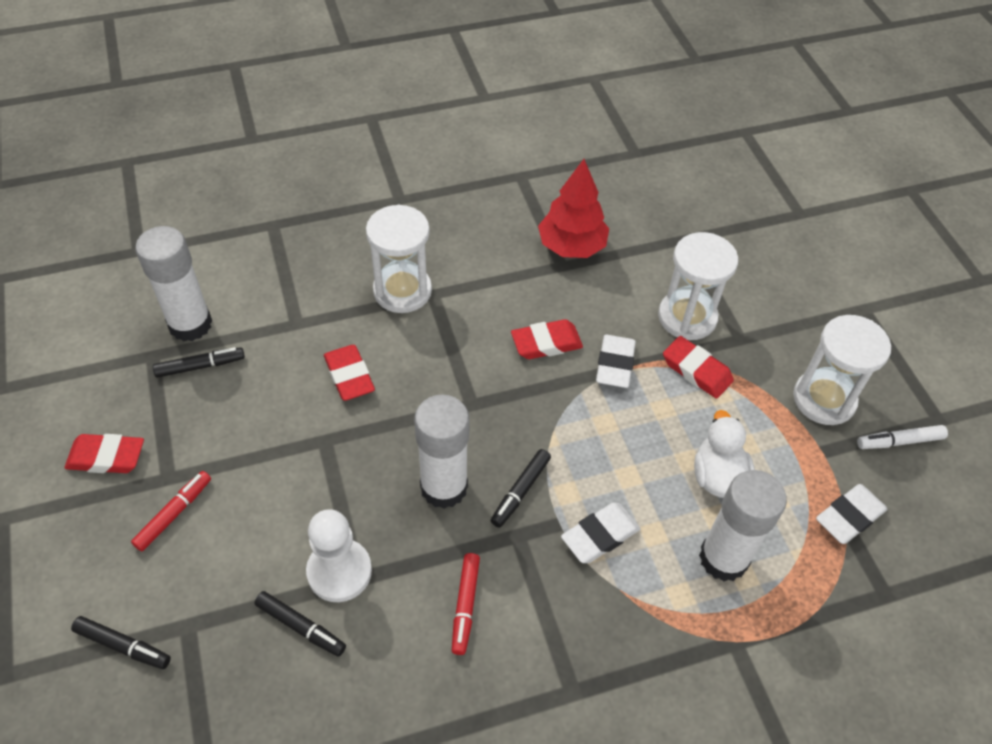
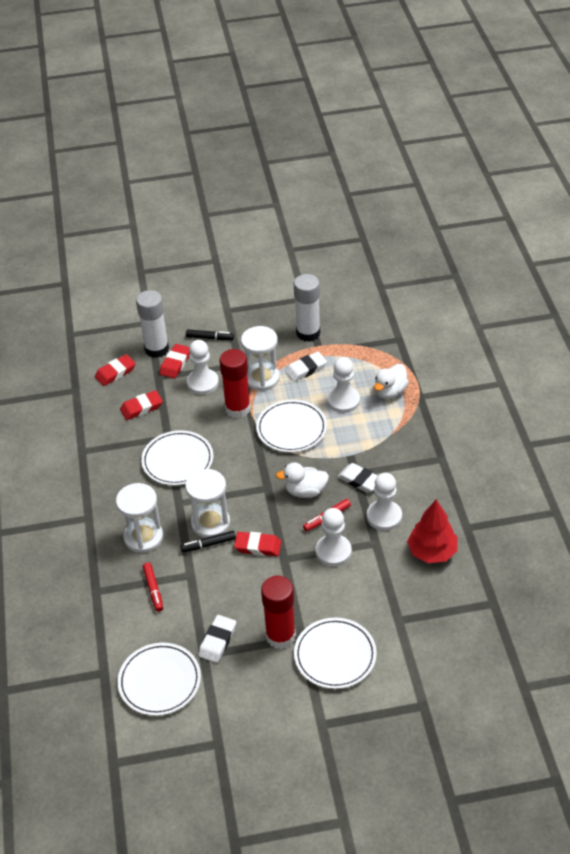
black marker: 4 -> 2
red glue stick: 0 -> 2
white duck: 1 -> 2
white glue stick: 3 -> 2
white marker: 1 -> 0
white pawn: 1 -> 4
white plate: 0 -> 4

